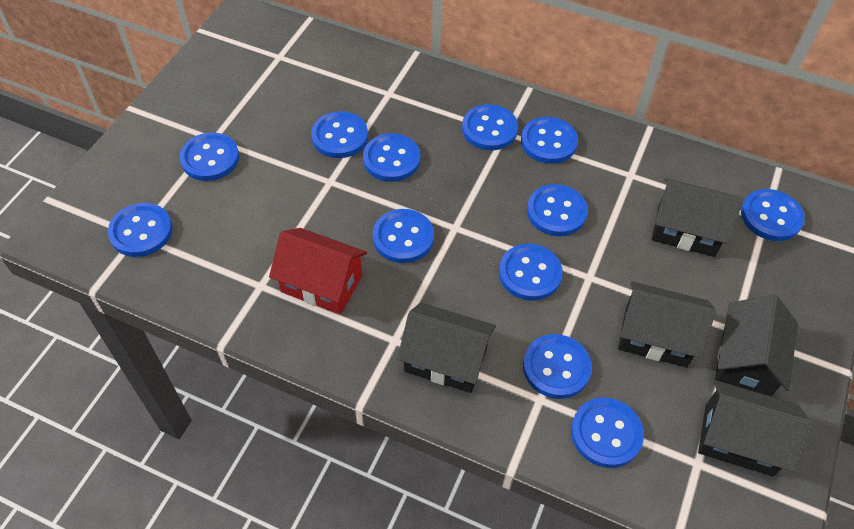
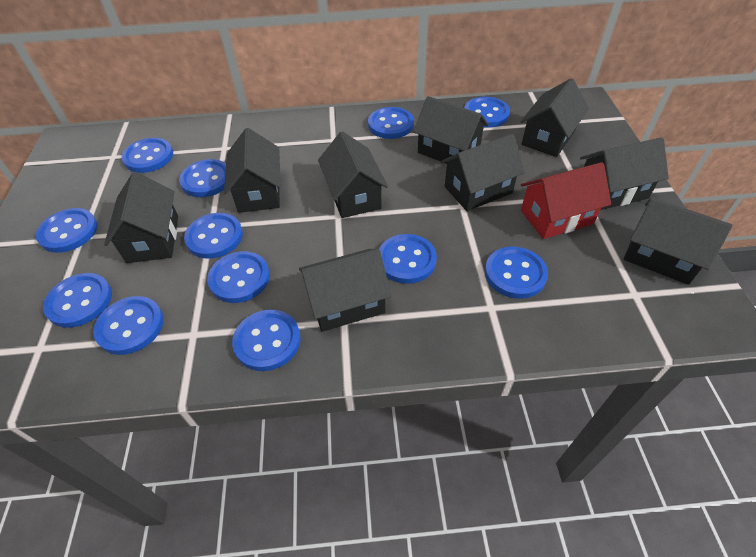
black house: 5 -> 9

